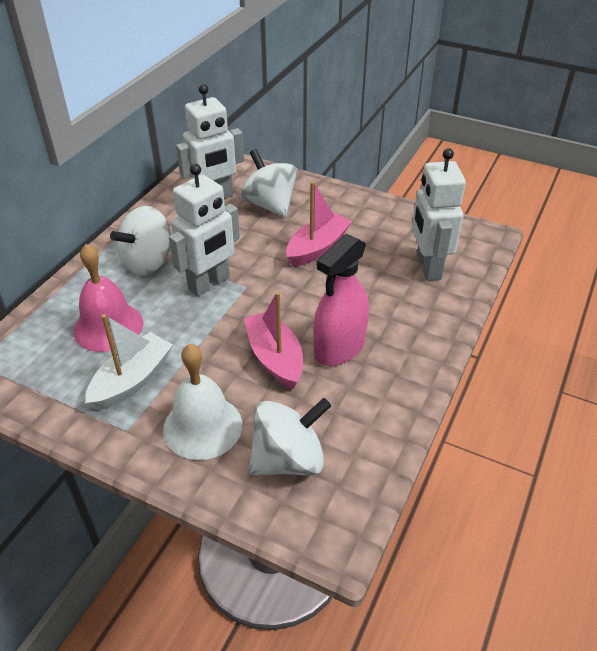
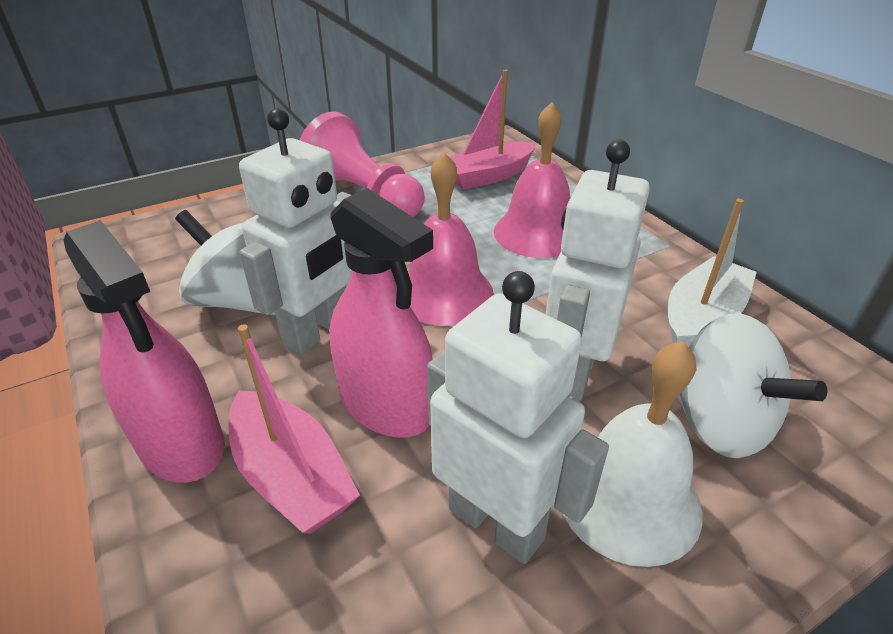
pink bell: 1 -> 2
pink pawn: 0 -> 1
pink spray bottle: 1 -> 2
white spinning top: 3 -> 2

